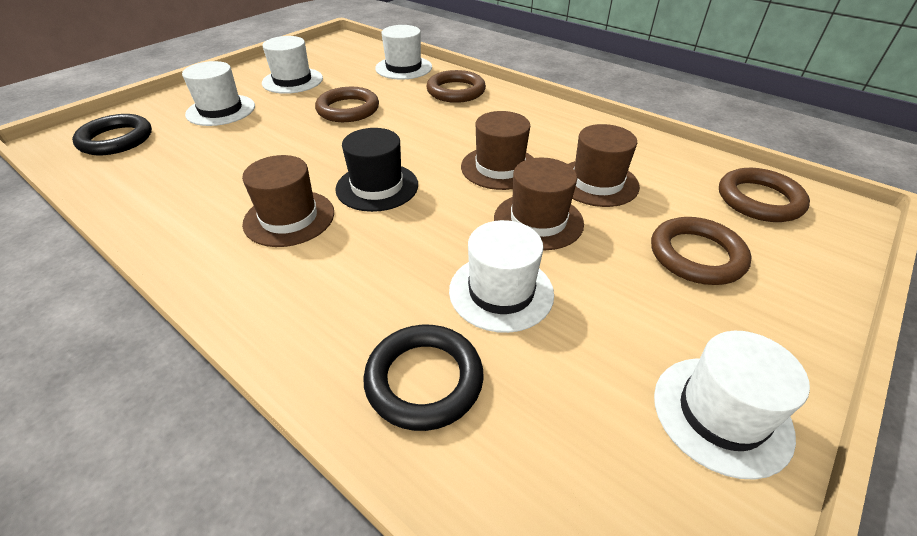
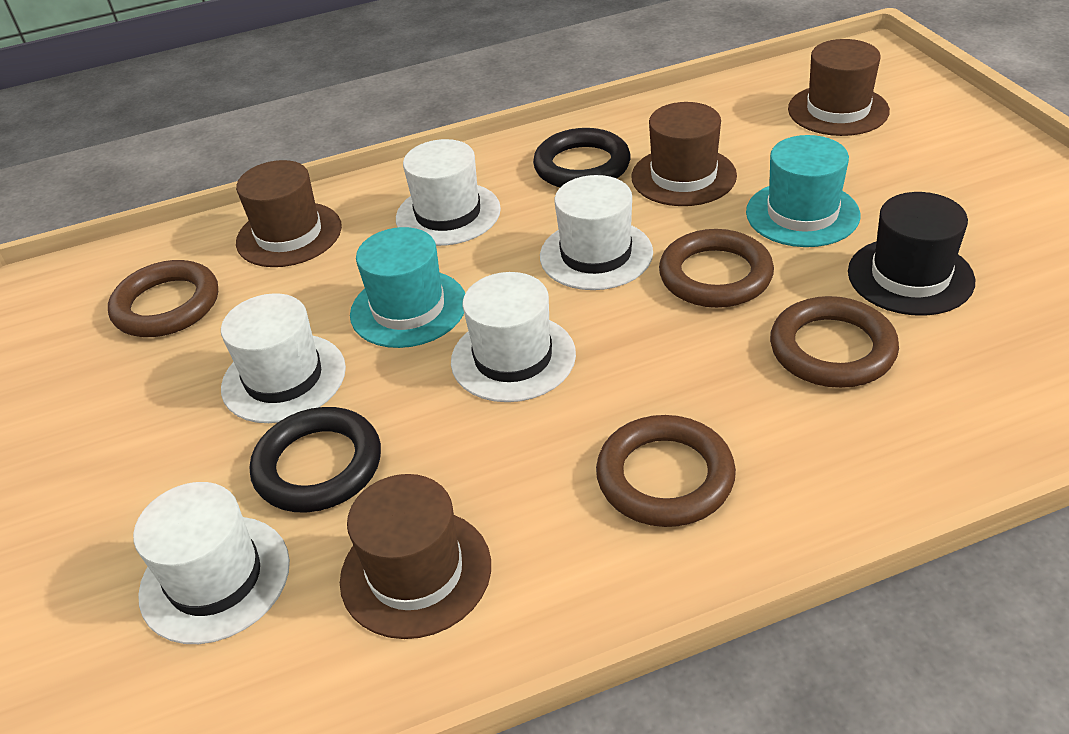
turquoise hat: 0 -> 2

